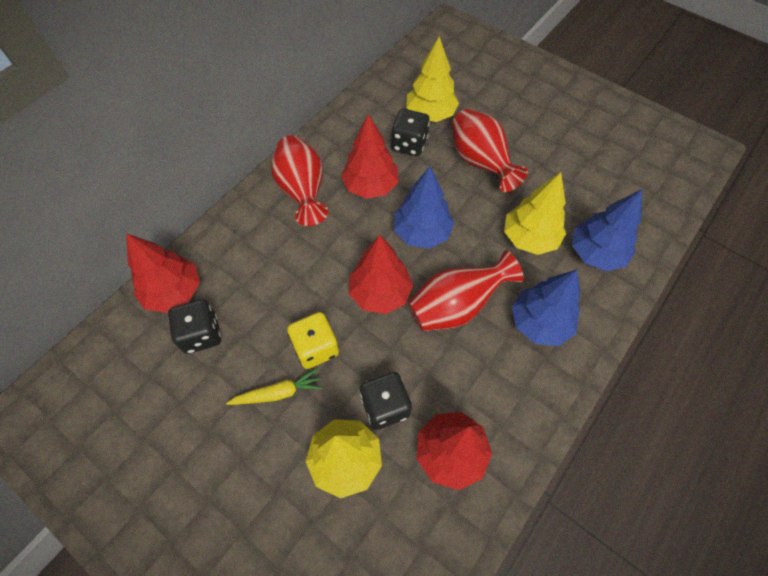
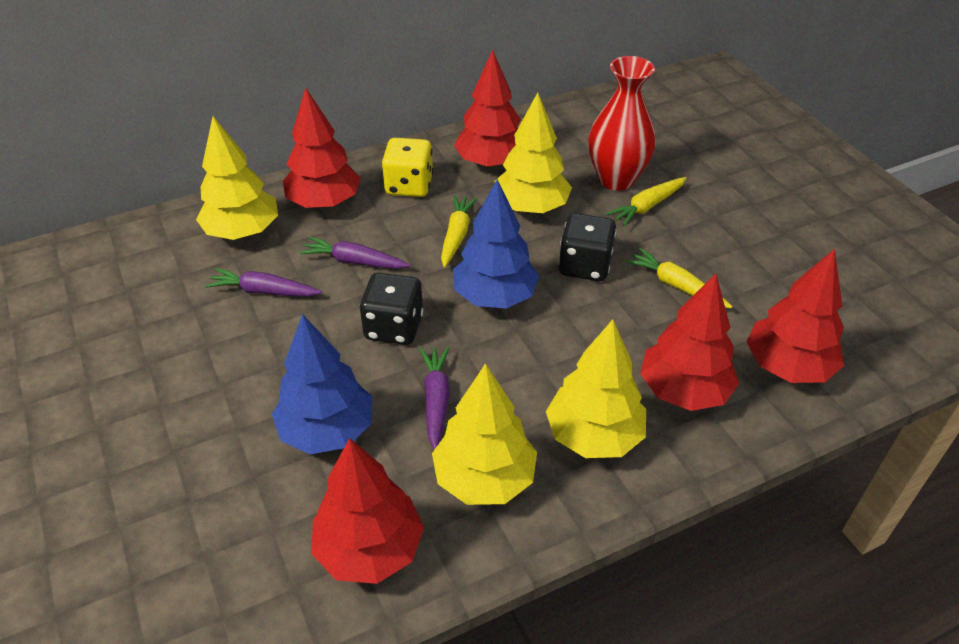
black dice: 3 -> 2
blue tree: 3 -> 2
purple carrot: 0 -> 3
red tree: 4 -> 5
red vase: 3 -> 1
yellow carrot: 1 -> 3
yellow tree: 3 -> 4

